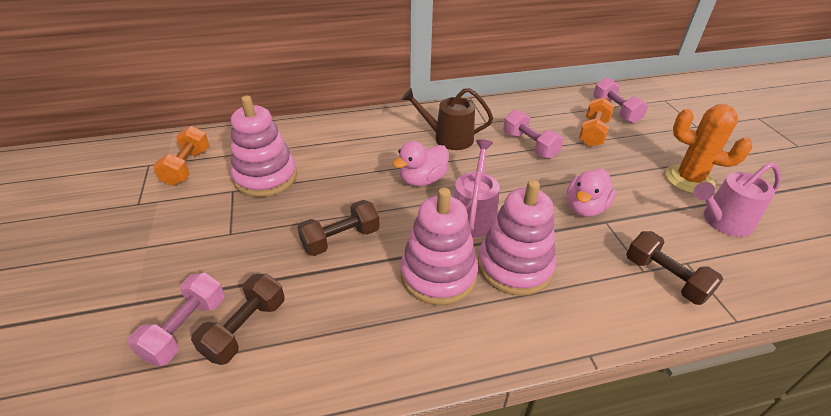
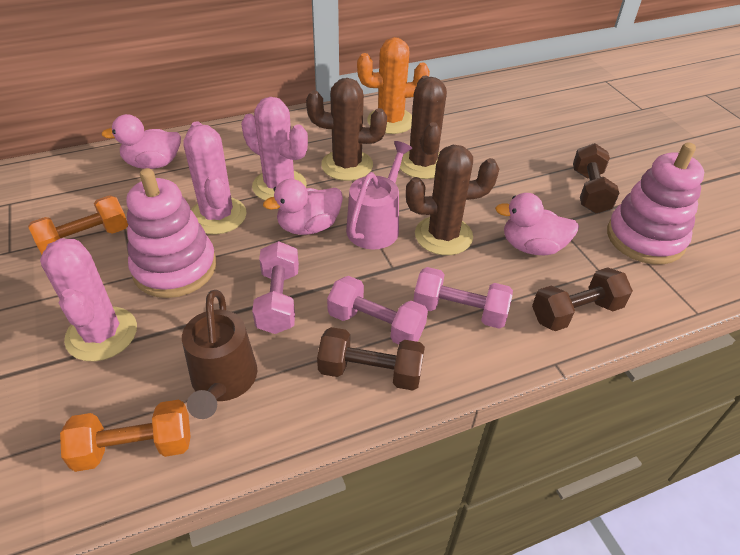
brown cactus: 0 -> 3
pink cactus: 0 -> 3
pink duck: 2 -> 3
pink stacking toy: 3 -> 2
pink watering can: 2 -> 1

